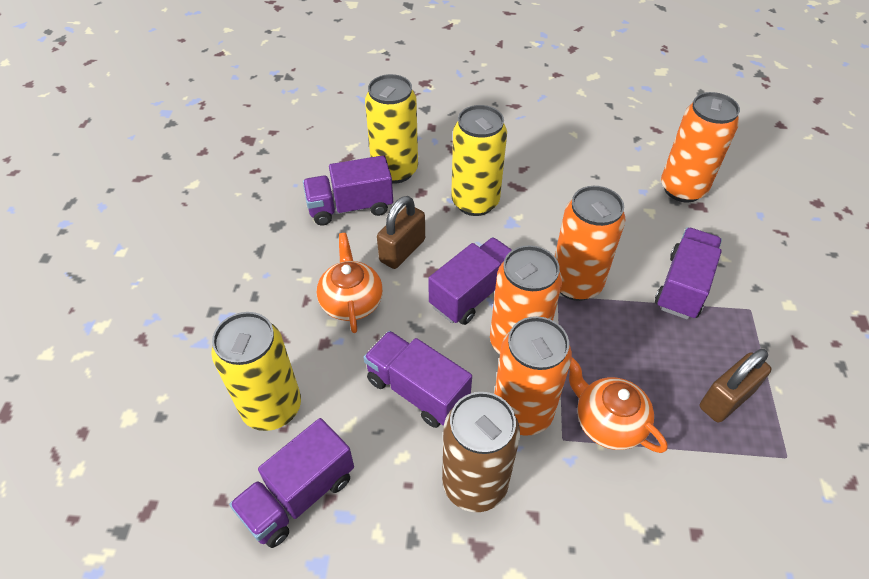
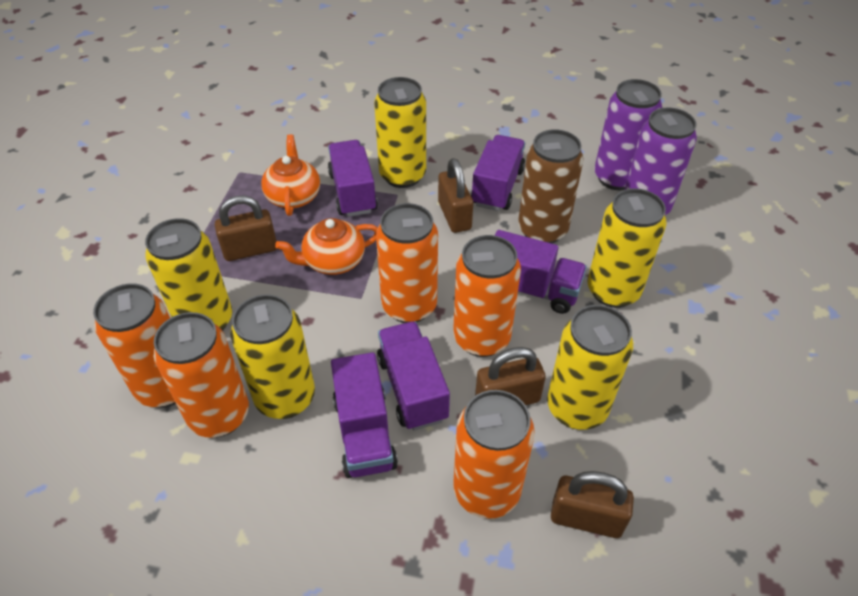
brown padlock: 2 -> 4
orange can: 4 -> 5
purple can: 0 -> 2
yellow can: 3 -> 5

